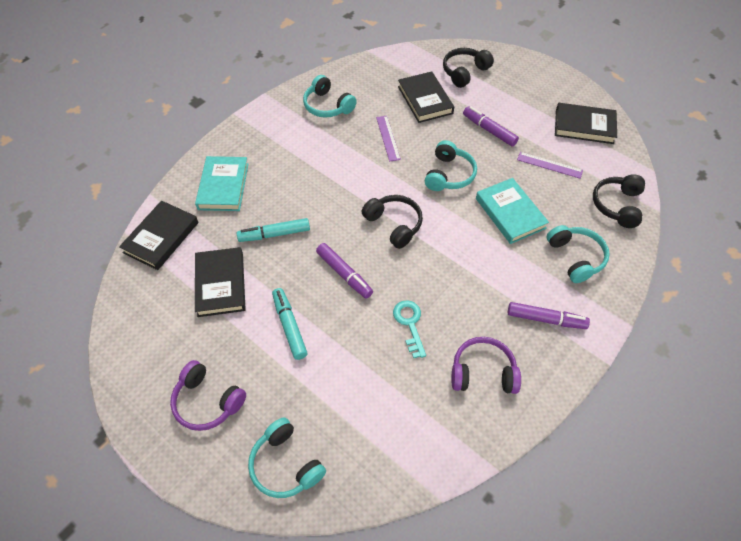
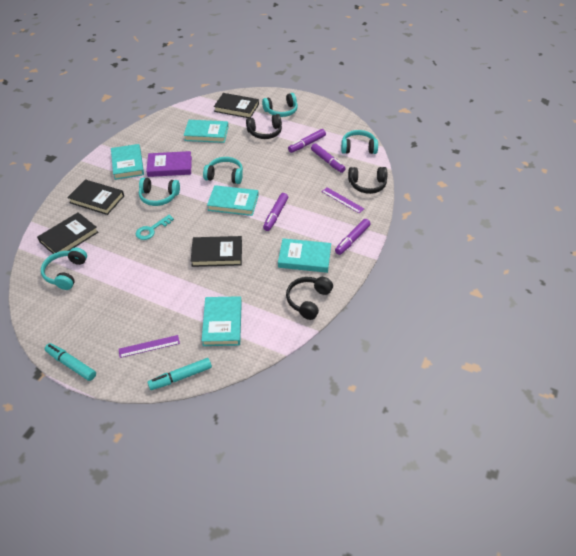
purple book: 0 -> 1
purple headphones: 2 -> 0
purple marker: 3 -> 4
turquoise book: 2 -> 5
turquoise headphones: 4 -> 5

